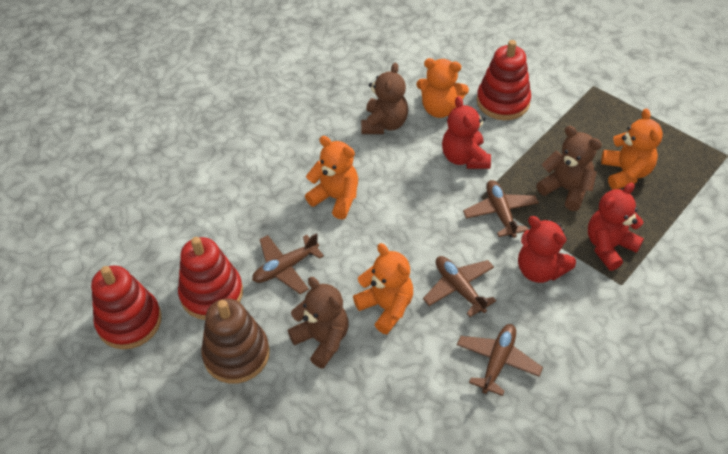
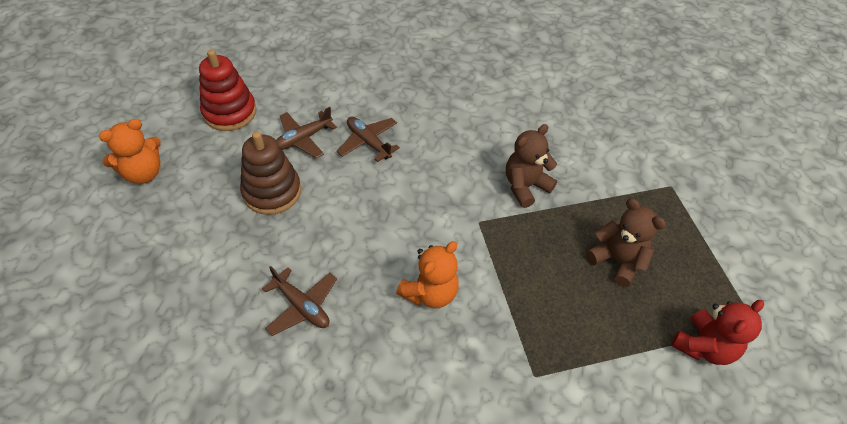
brown plane: 4 -> 3
brown teddy bear: 3 -> 2
orange teddy bear: 4 -> 2
red stacking toy: 3 -> 1
red teddy bear: 3 -> 1

